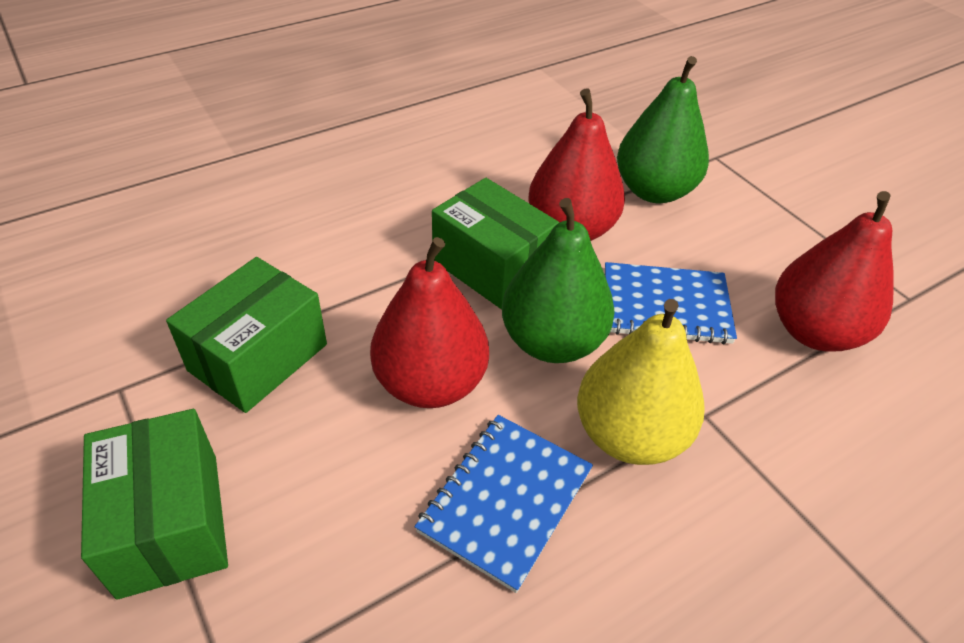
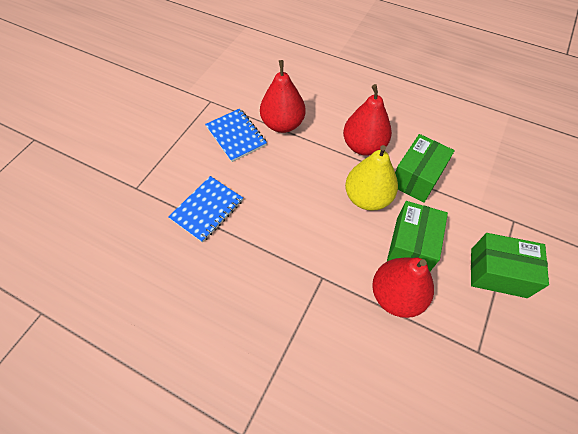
green pear: 2 -> 0

